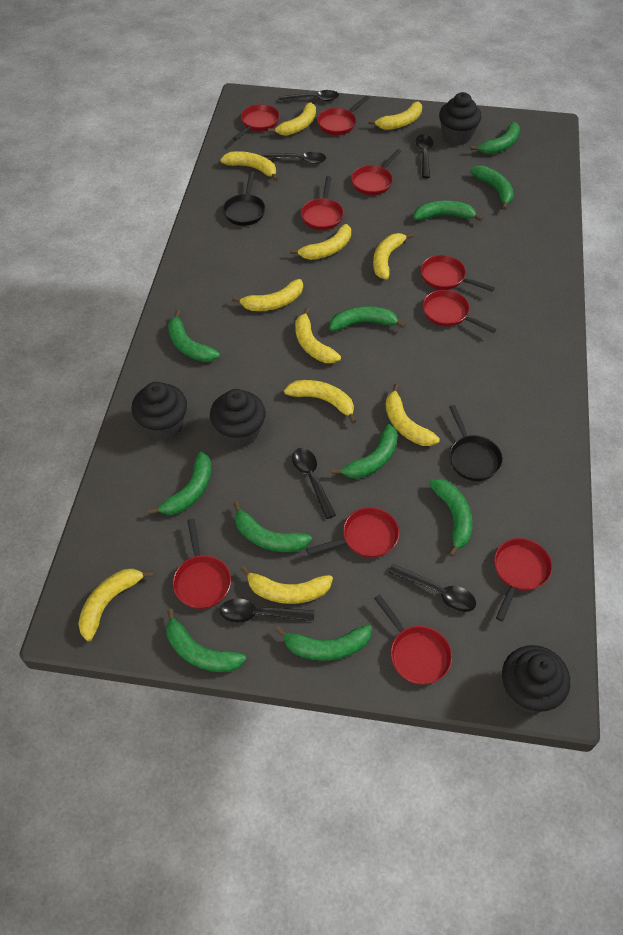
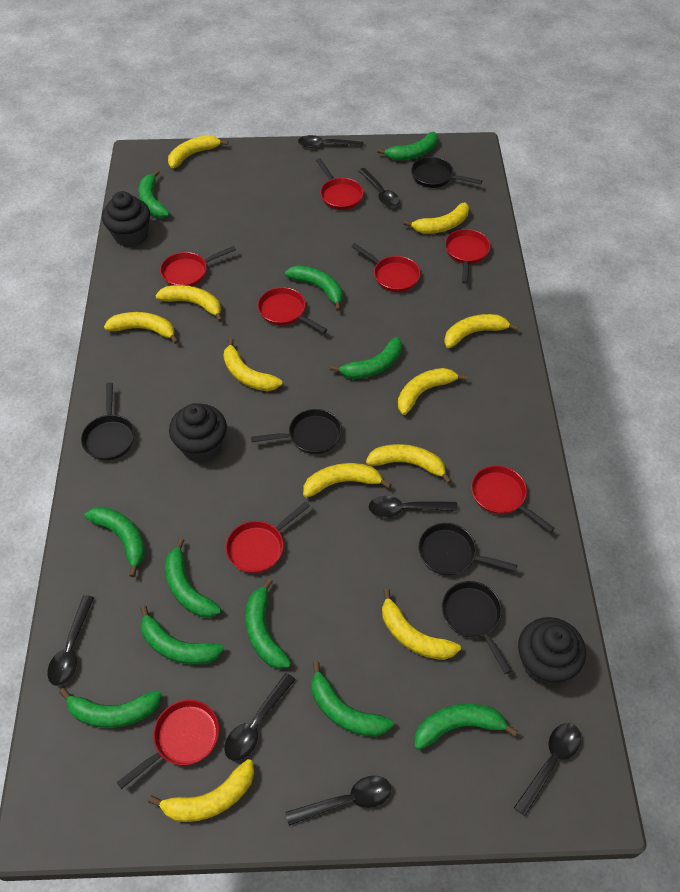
black cupcake: 4 -> 3
black pan: 2 -> 5
black spoon: 6 -> 7
red pan: 10 -> 8

